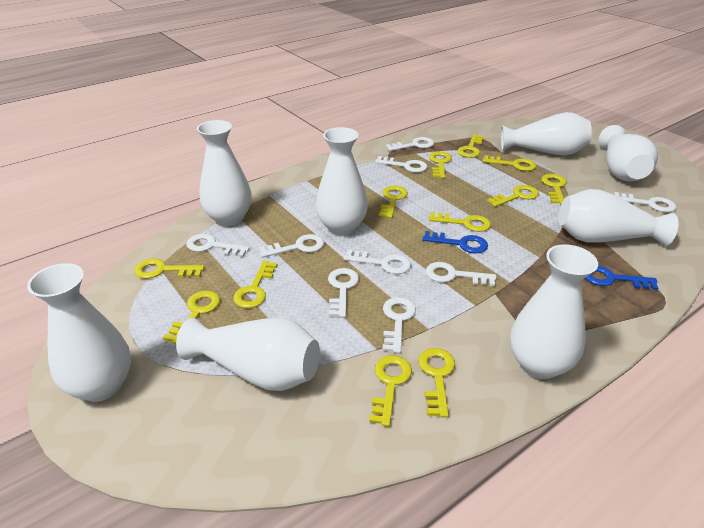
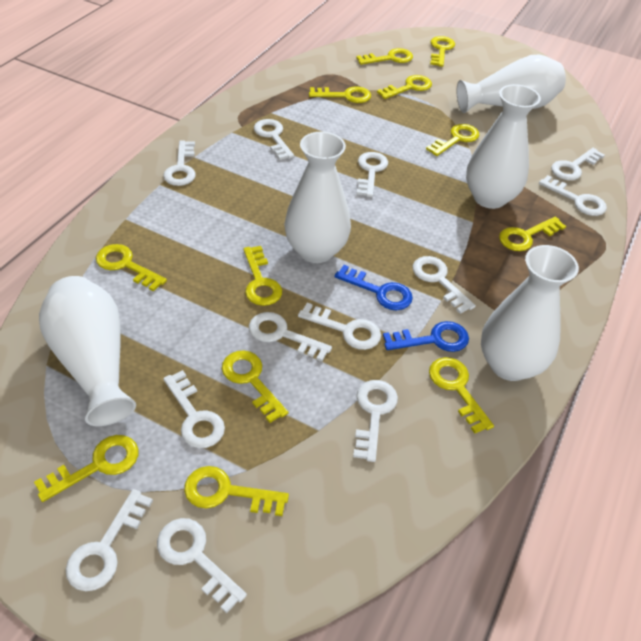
white key: 9 -> 12
white vase: 8 -> 5

